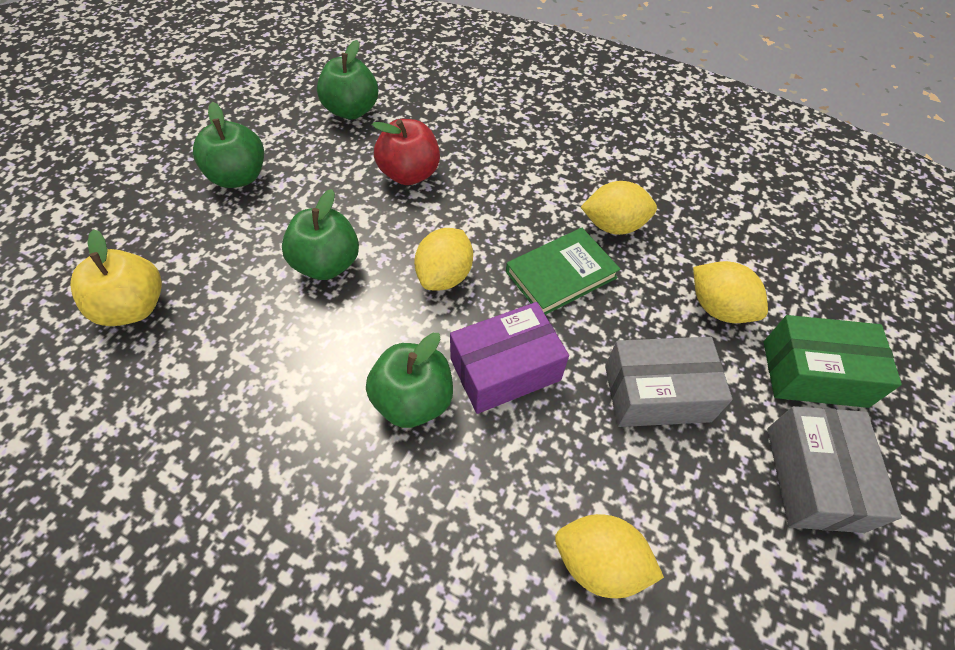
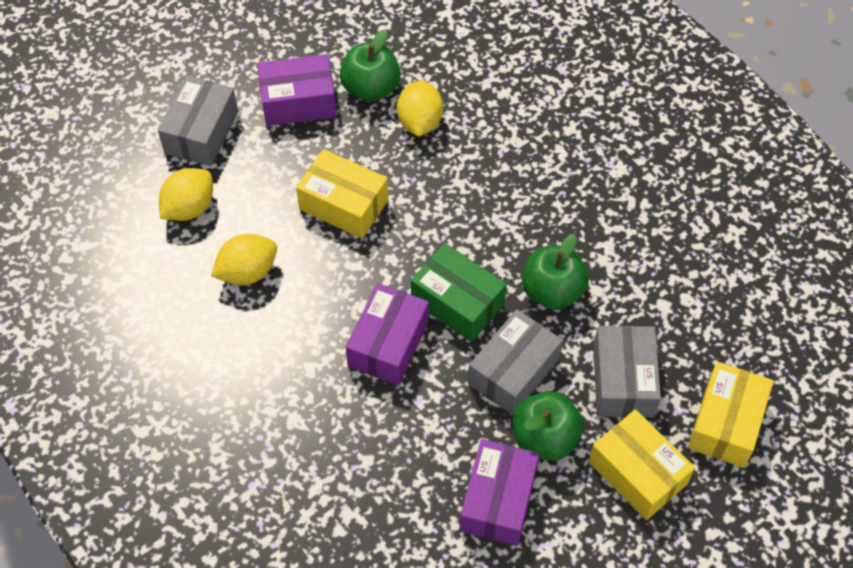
green apple: 4 -> 3
green book: 1 -> 0
grey box: 2 -> 3
purple box: 1 -> 3
red apple: 1 -> 0
yellow apple: 1 -> 0
yellow box: 0 -> 3
yellow lemon: 4 -> 3

